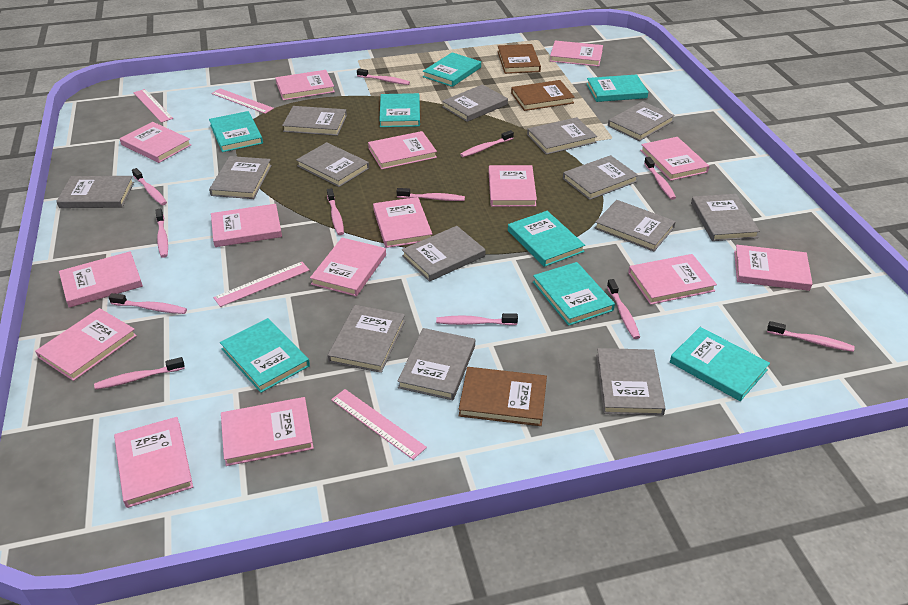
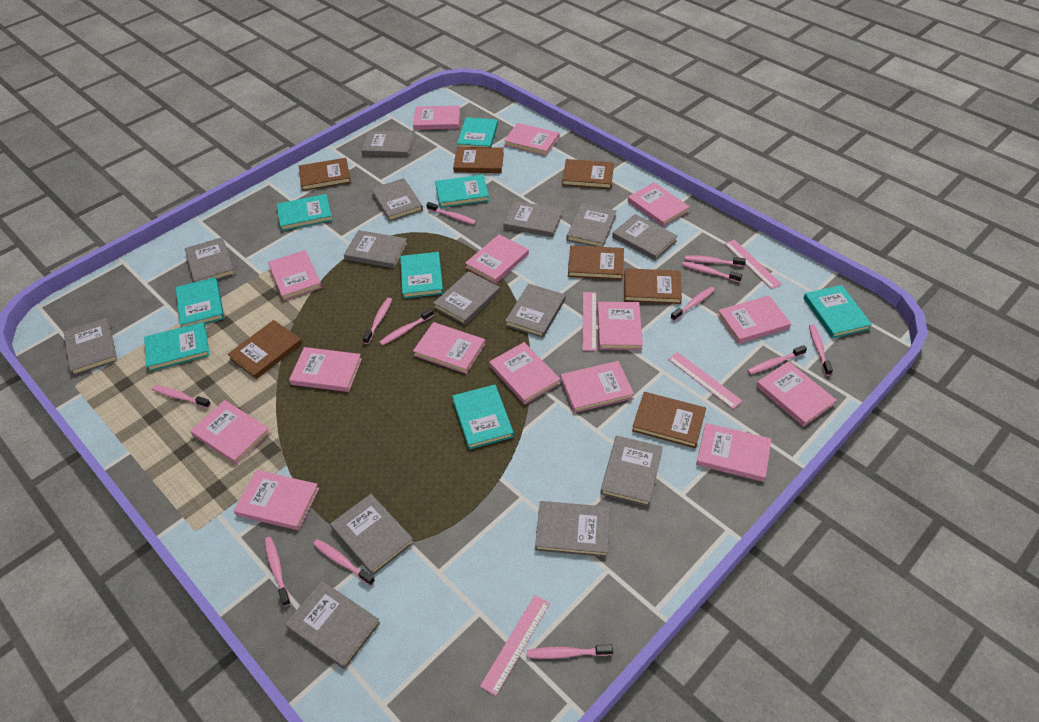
brown book: 3 -> 7

